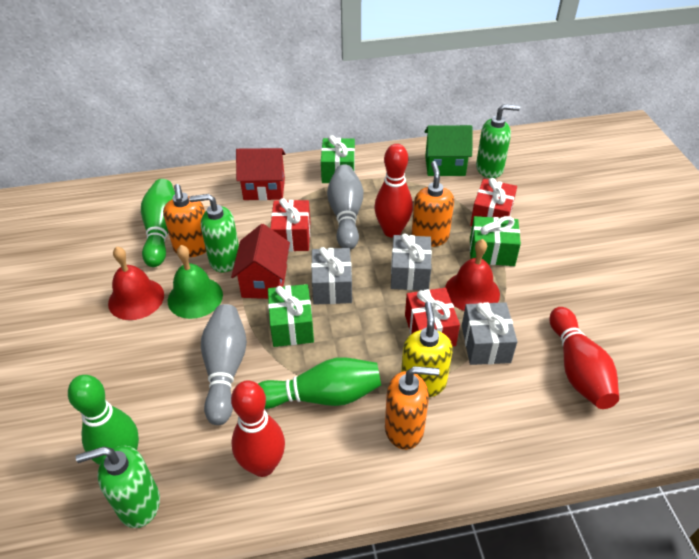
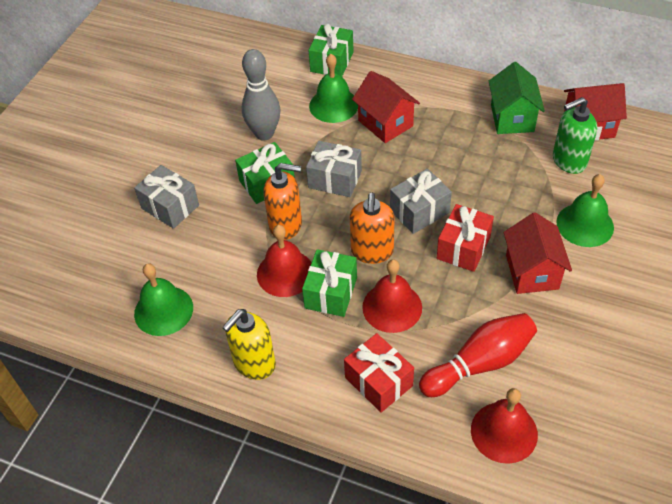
green bell: 1 -> 3
green bowling pin: 3 -> 0
green soap dispenser: 3 -> 1
grey bowling pin: 2 -> 1
orange soap dispenser: 3 -> 2
red bell: 2 -> 3
red bowling pin: 3 -> 1
red gift: 3 -> 2
red house: 2 -> 3

